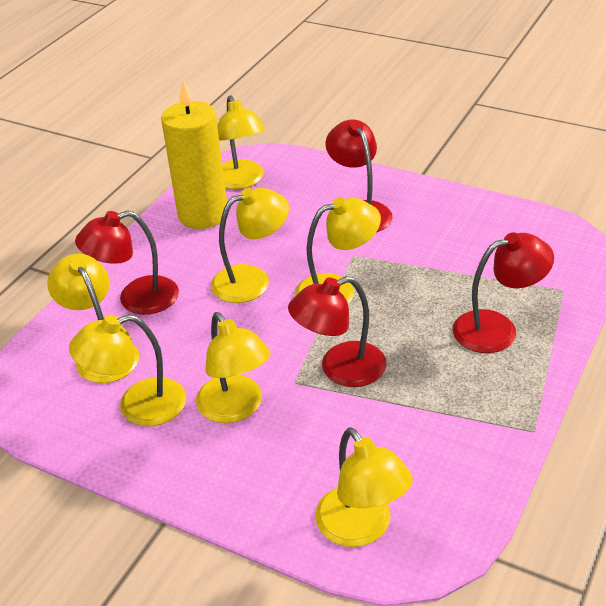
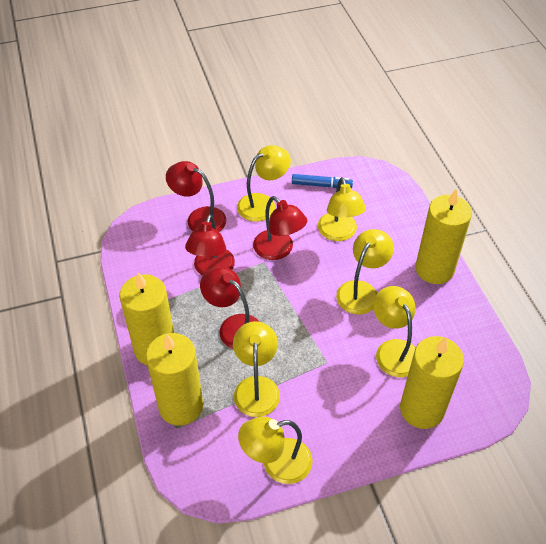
blue marker: 0 -> 1
yellow candle: 1 -> 4
yellow lamp: 7 -> 6

